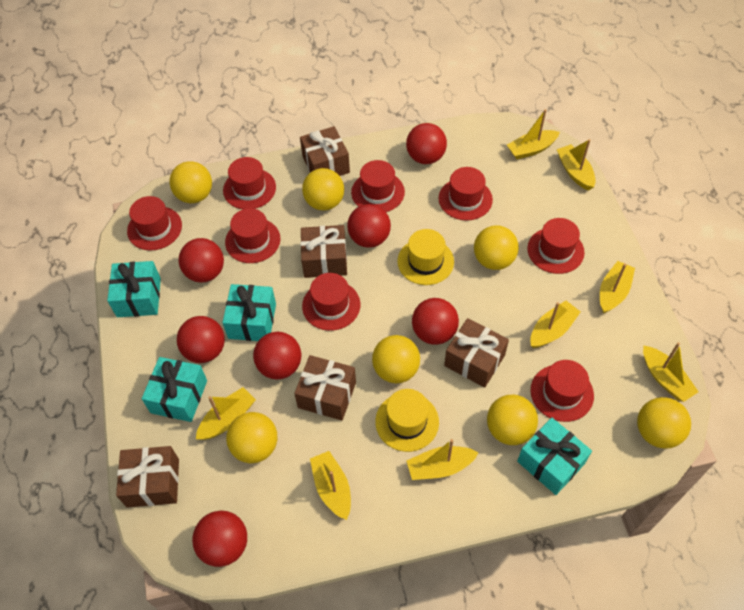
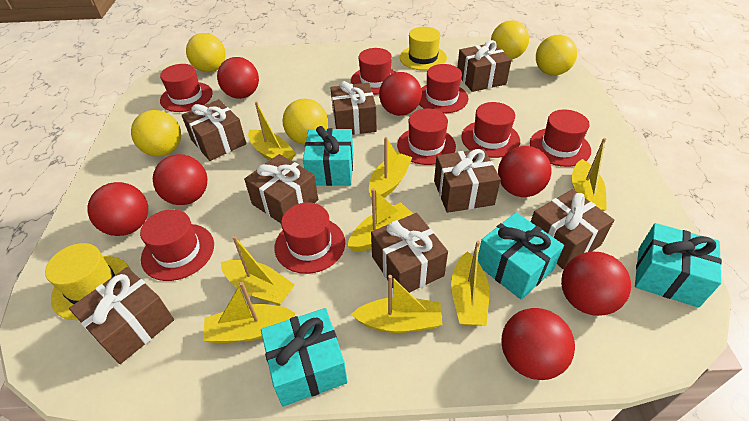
brown gift: 5 -> 8
yellow ball: 7 -> 5

